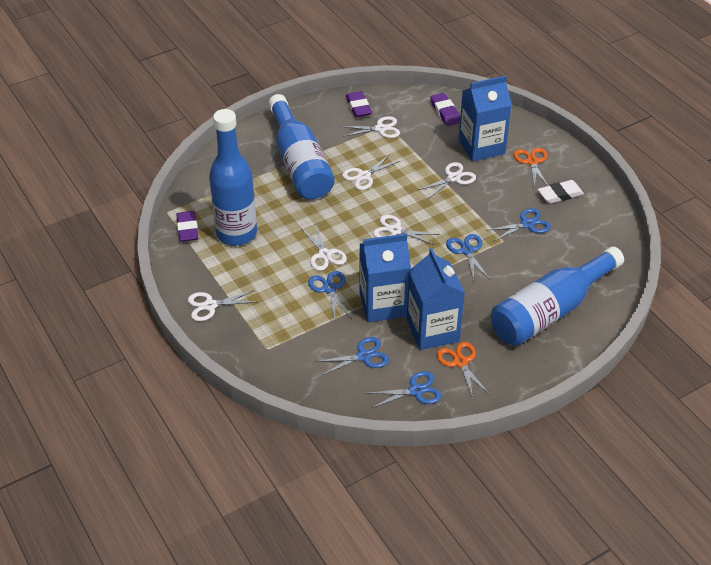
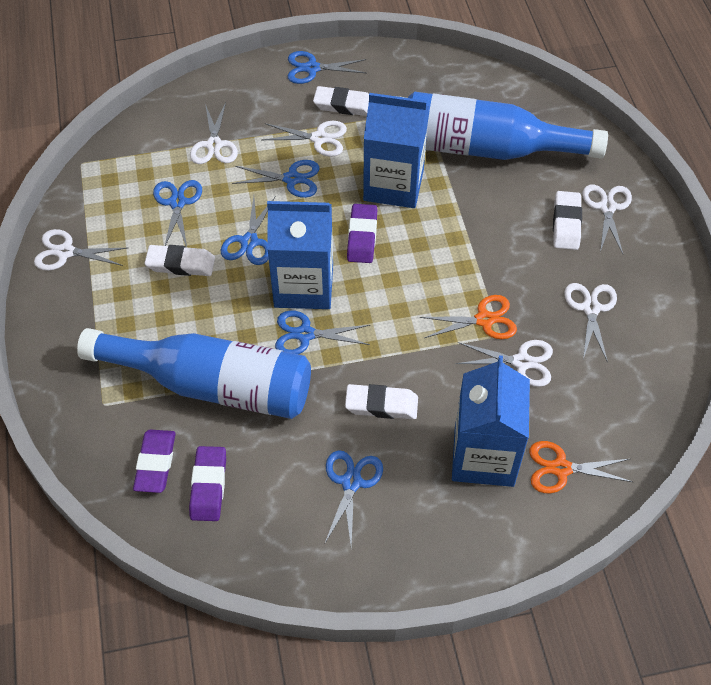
blue bottle: 3 -> 2
blue scissors: 5 -> 6
white eraser: 1 -> 4

